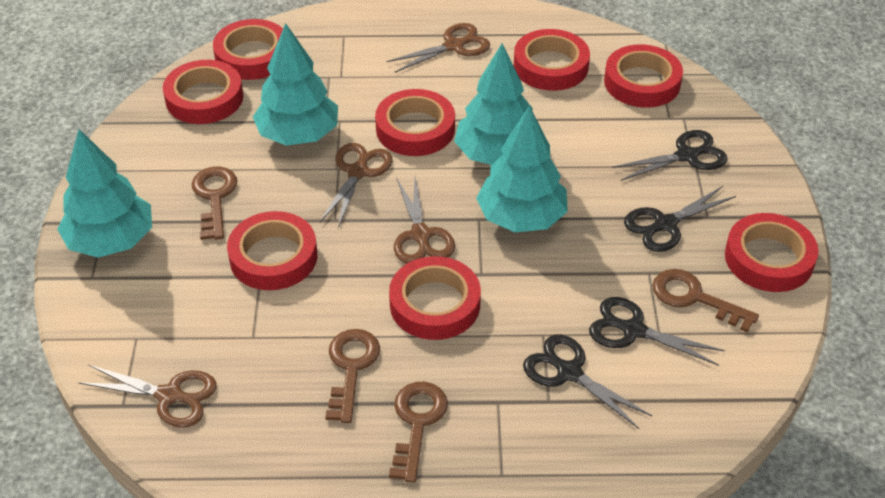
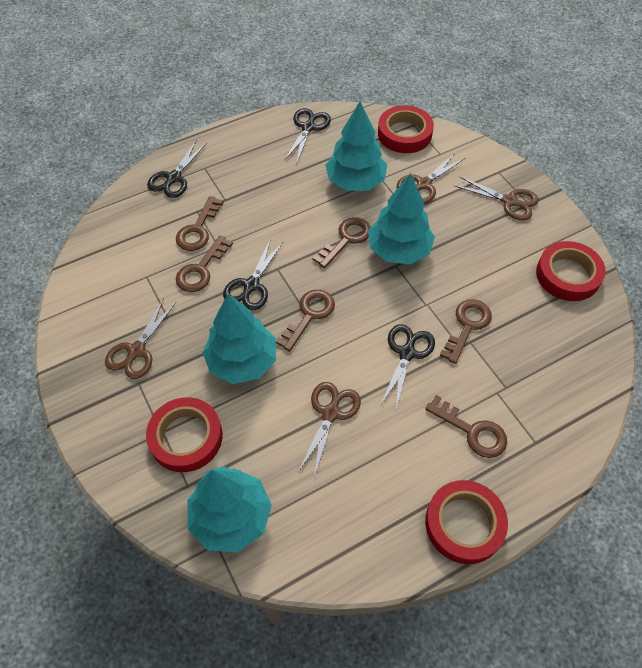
brown key: 4 -> 6
red tape: 8 -> 4

